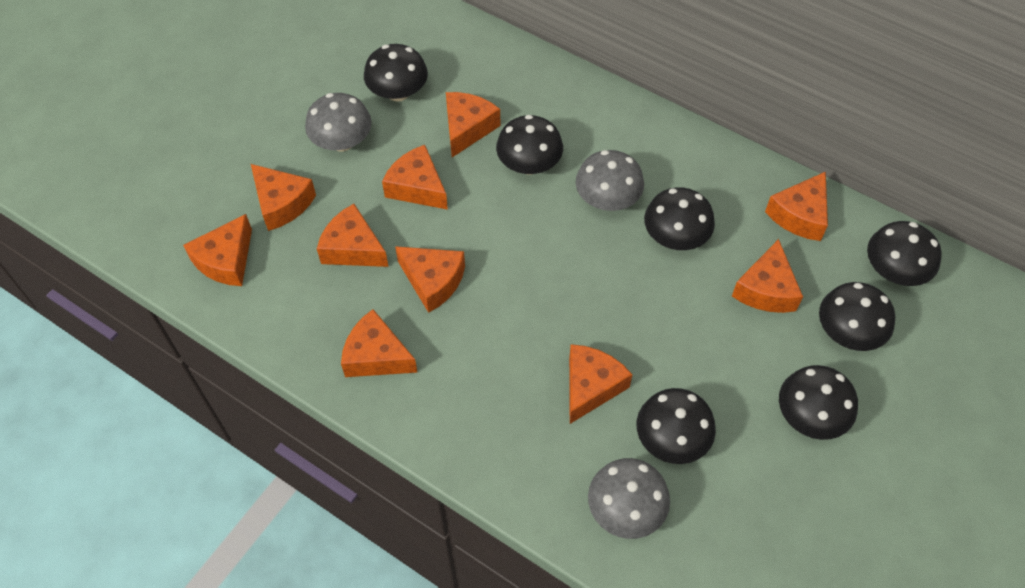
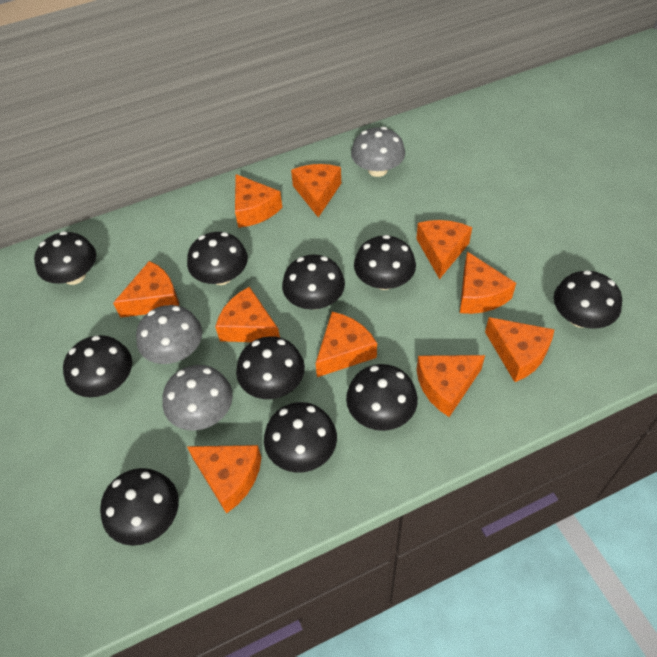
black mushroom: 7 -> 10

